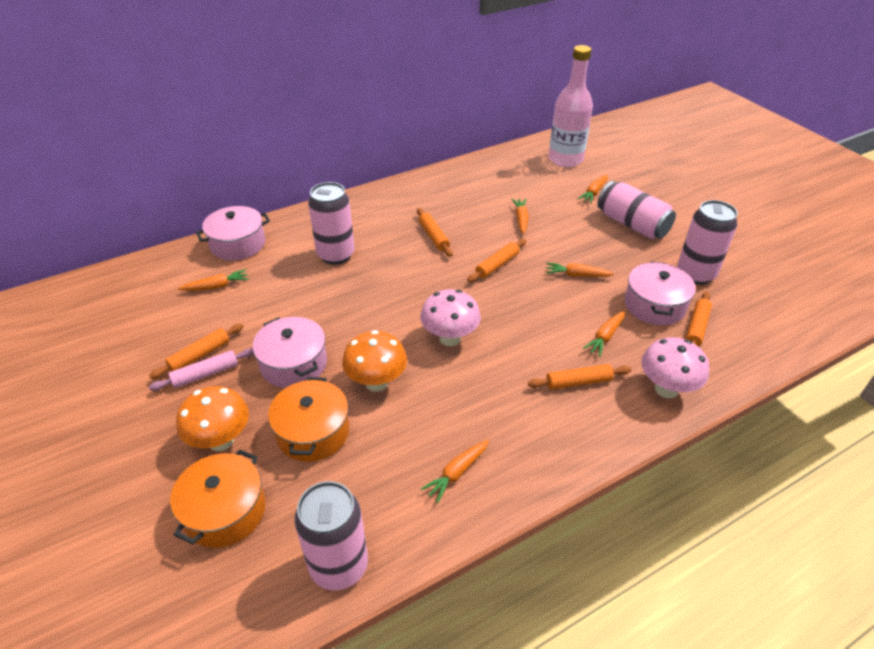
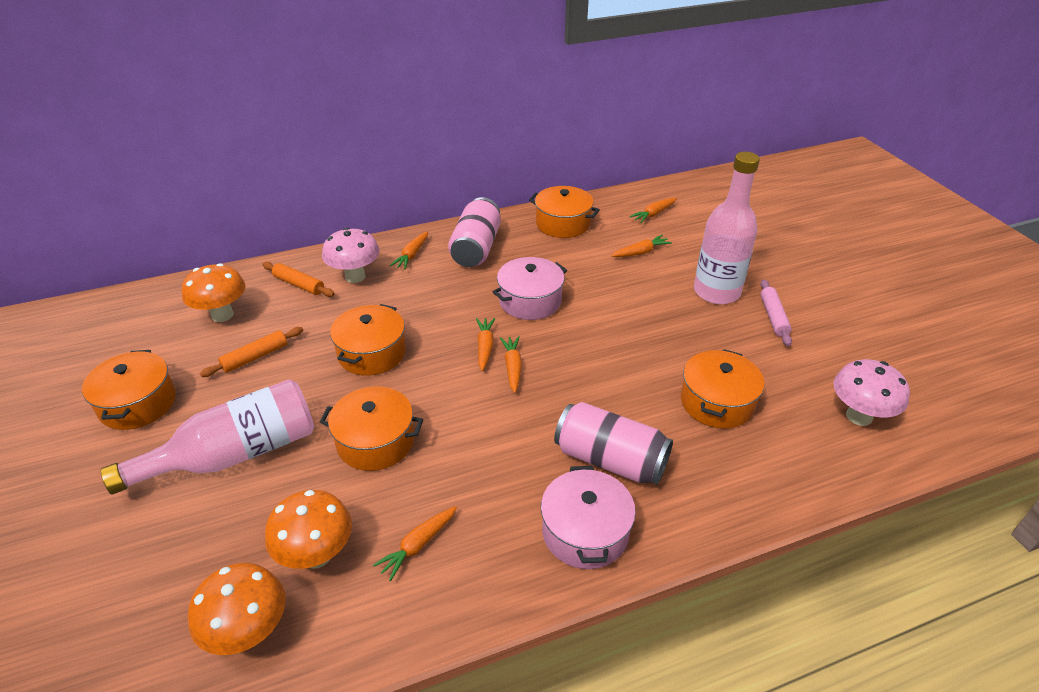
orange mushroom: 2 -> 3
orange pot: 2 -> 5
orange rolling pin: 5 -> 2
pink bottle: 1 -> 2
pink can: 4 -> 2
pink pot: 3 -> 2

